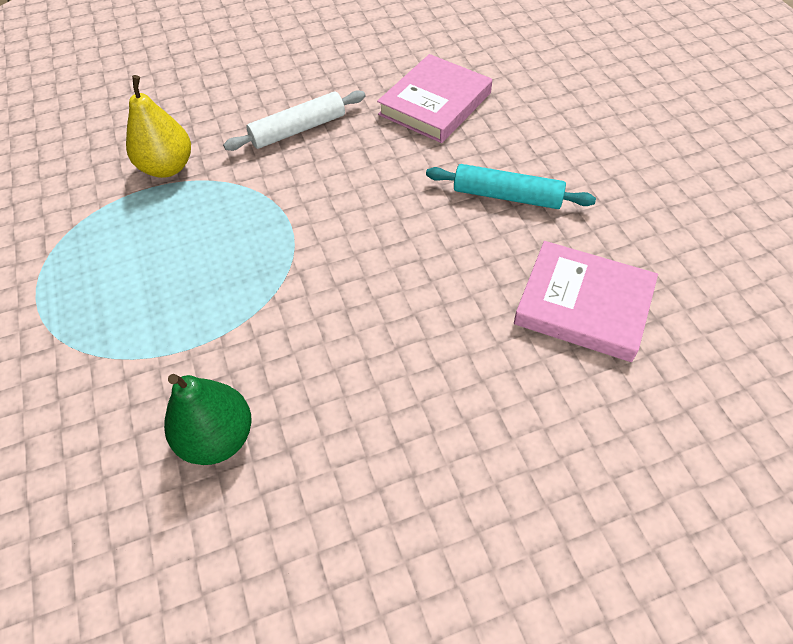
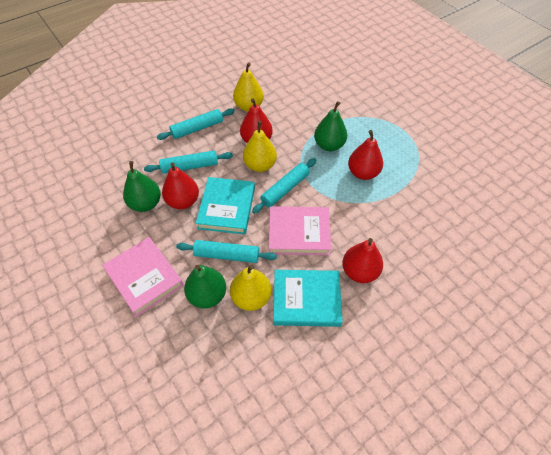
green pear: 1 -> 3
red pear: 0 -> 4
turquoise book: 0 -> 2
turquoise rolling pin: 1 -> 4
white rolling pin: 1 -> 0
yellow pear: 1 -> 3

